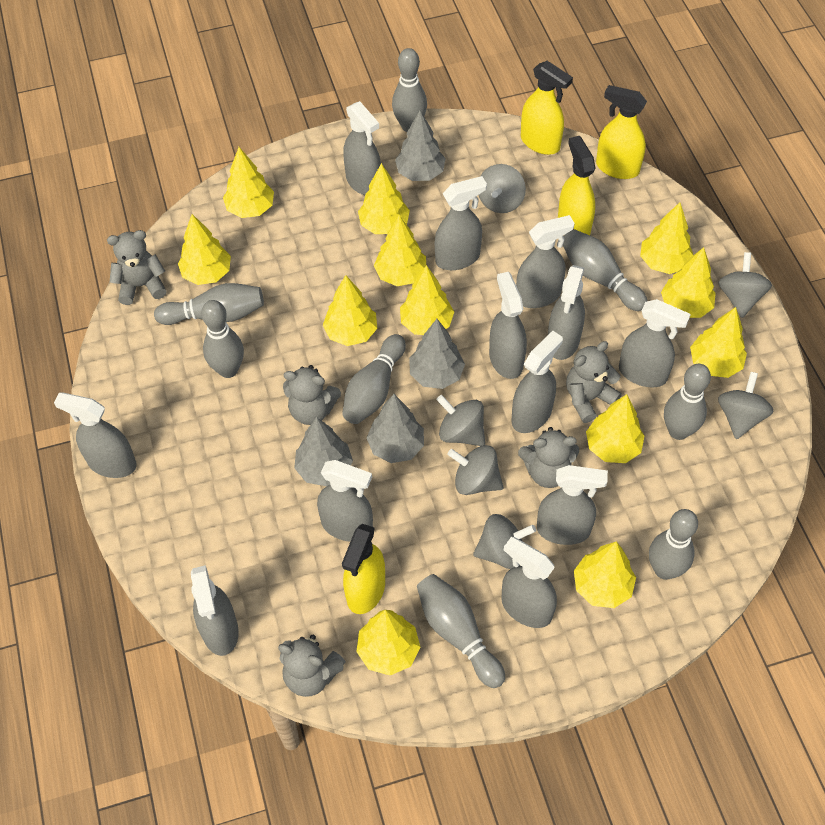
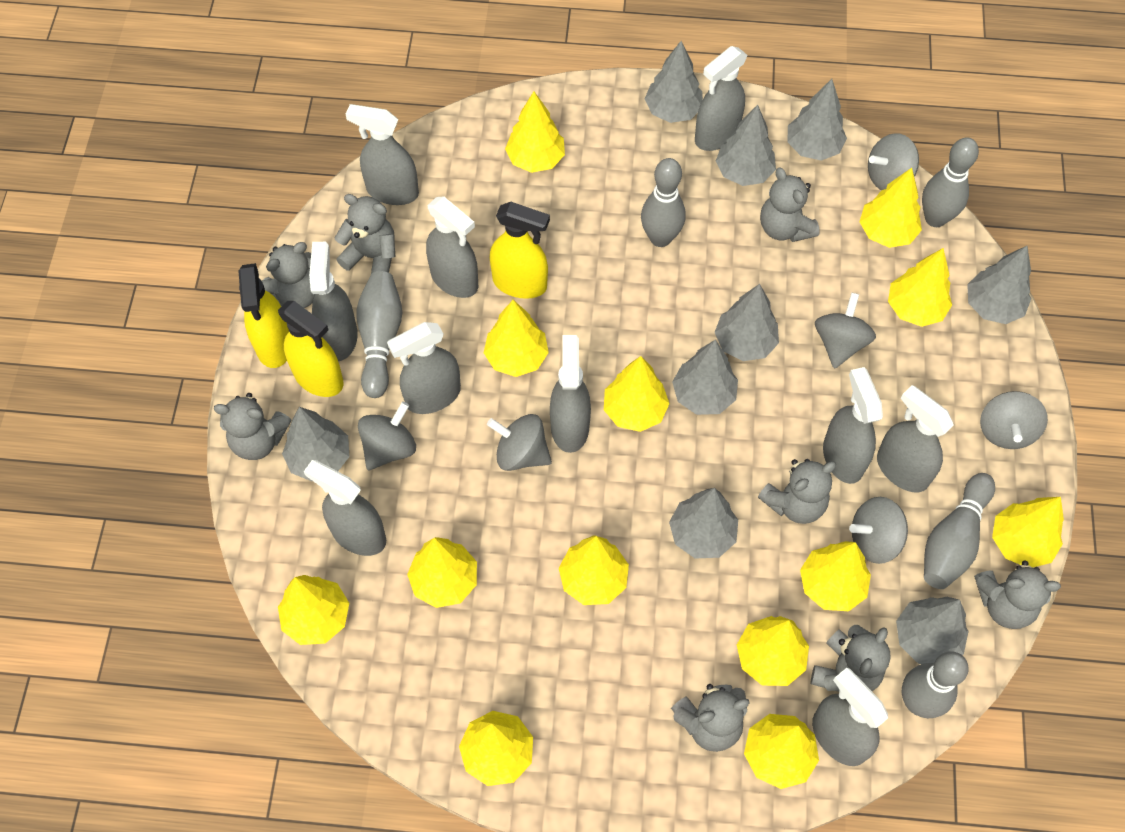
grey bowling pin: 8 -> 5
grey spray bottle: 12 -> 10
grey teddy bear: 5 -> 8
grey tree: 4 -> 9
yellow spray bottle: 4 -> 3
yellow tree: 12 -> 13

